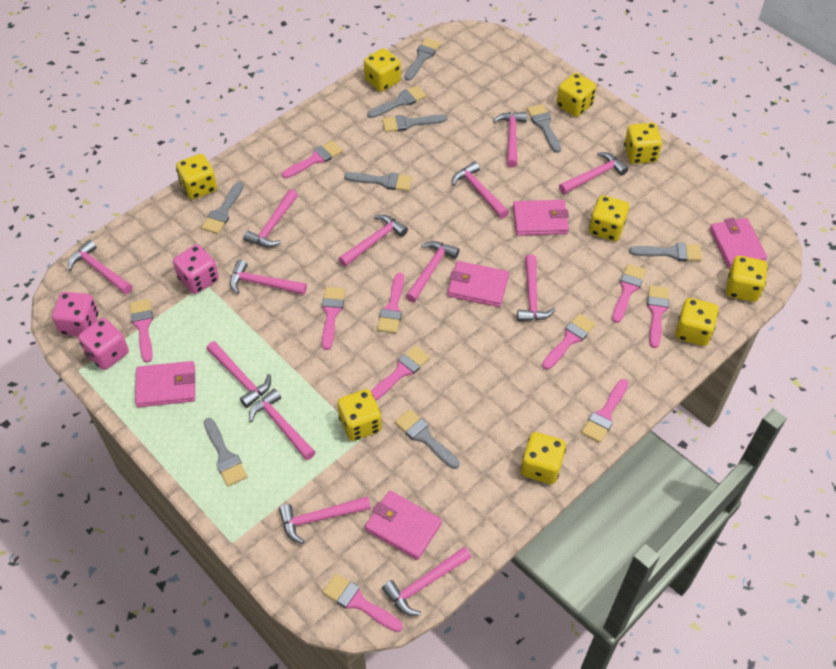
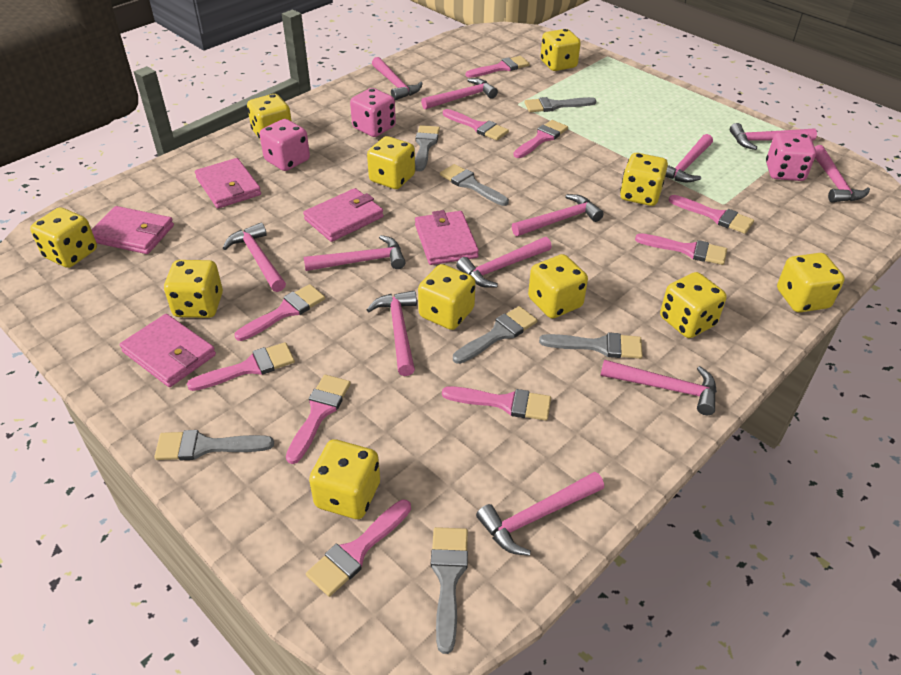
grey brush: 9 -> 7
pink hammer: 13 -> 12
yellow dice: 9 -> 11

